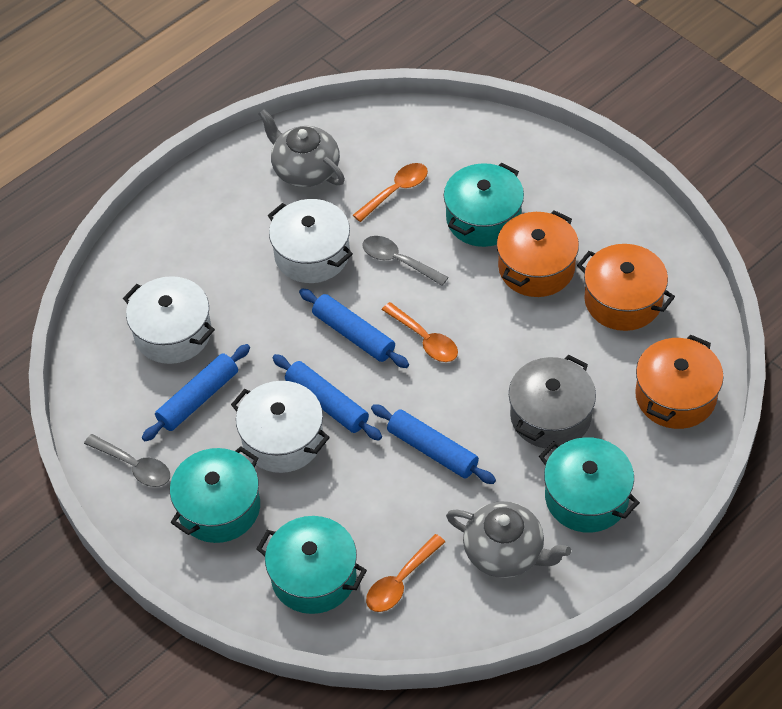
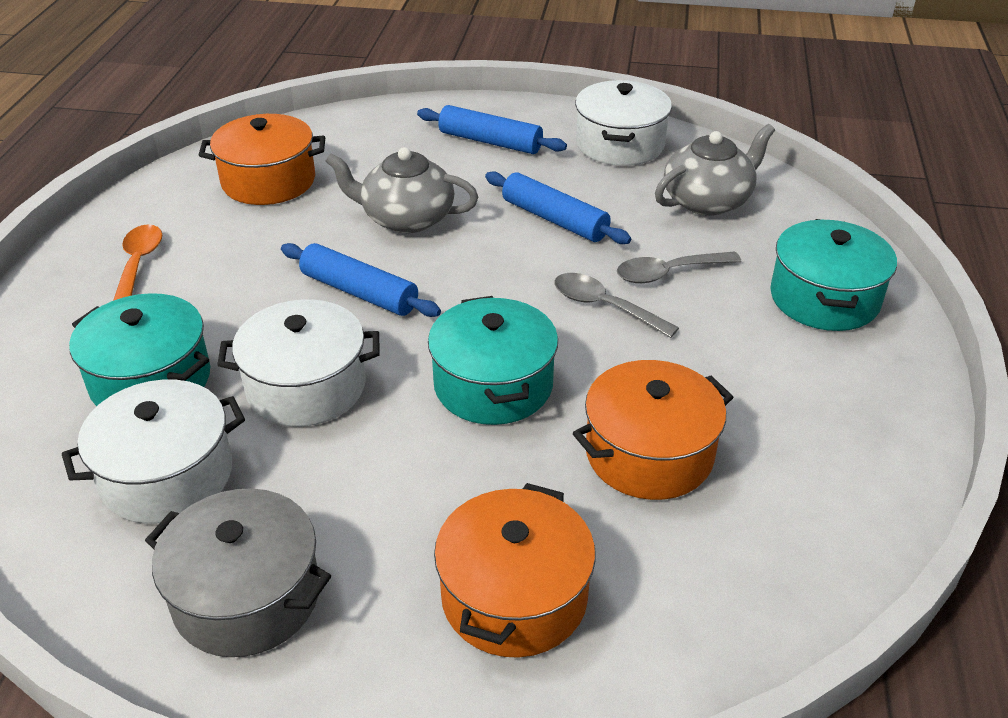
blue rolling pin: 4 -> 3
orange spoon: 3 -> 1
turquoise pot: 4 -> 3

